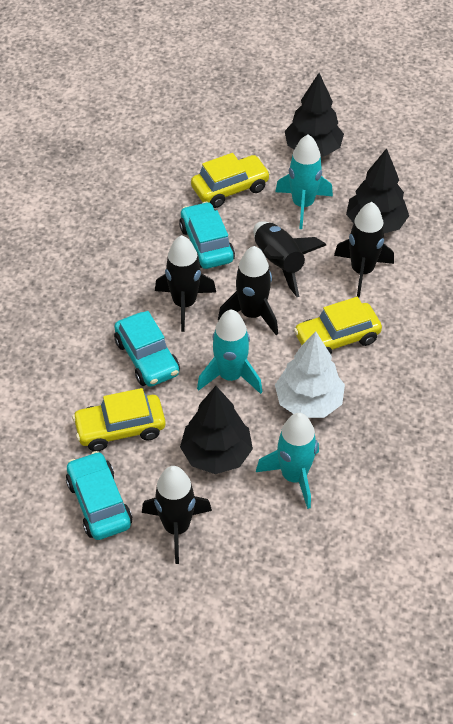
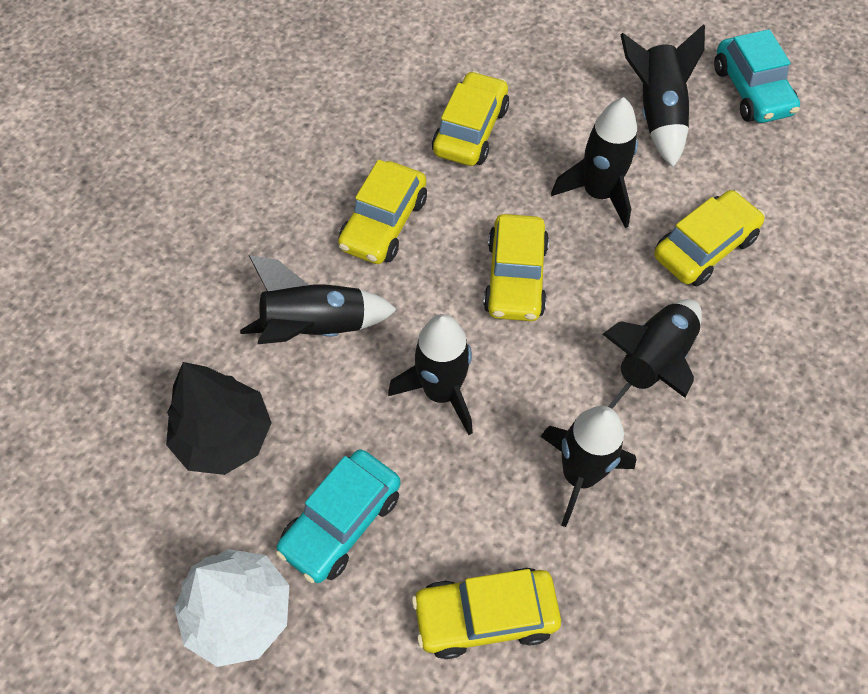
black rocket: 5 -> 6
black tree: 3 -> 1
turquoise car: 3 -> 2
turquoise rocket: 3 -> 0
yellow car: 3 -> 5

